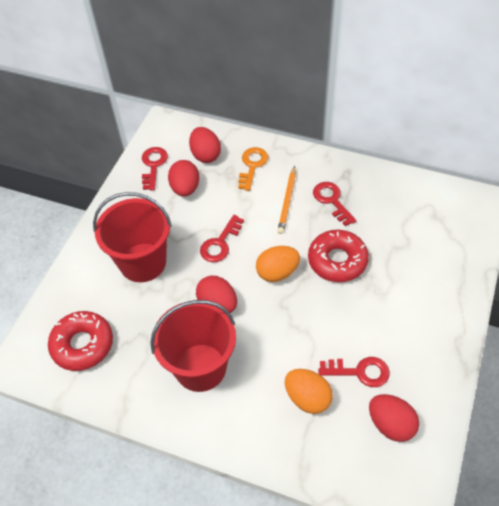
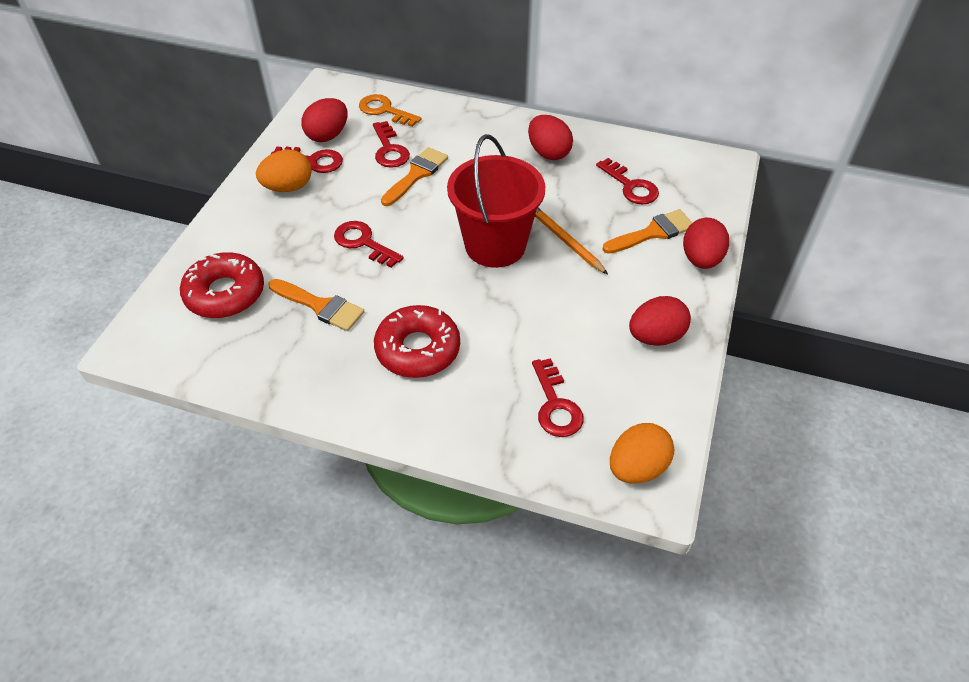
orange brush: 0 -> 3
red bucket: 2 -> 1
red key: 4 -> 5

